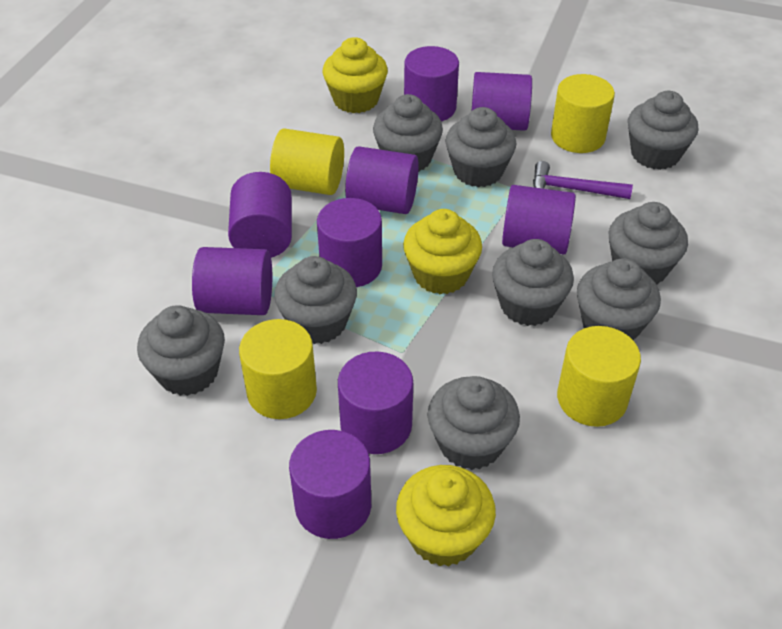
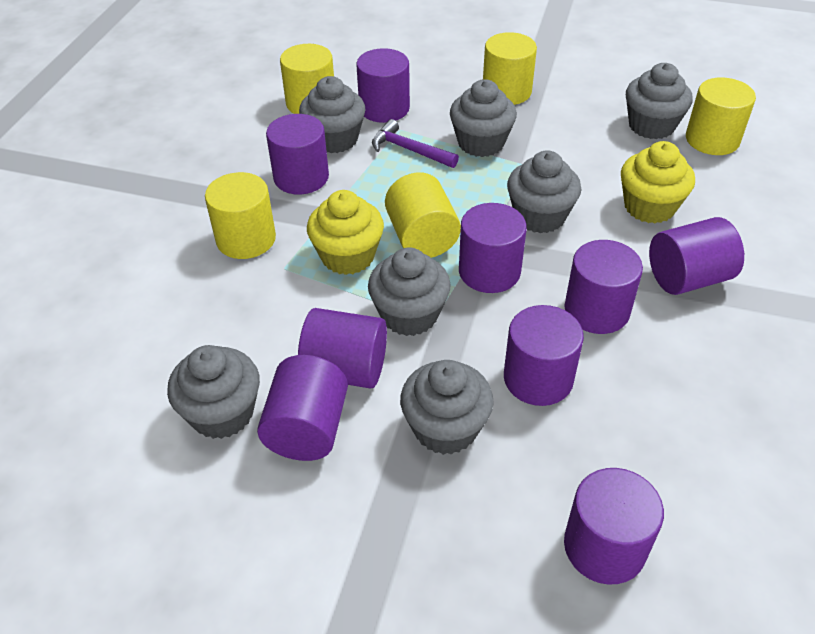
grey cupcake: 9 -> 7
yellow cupcake: 3 -> 2
yellow cylinder: 4 -> 5

